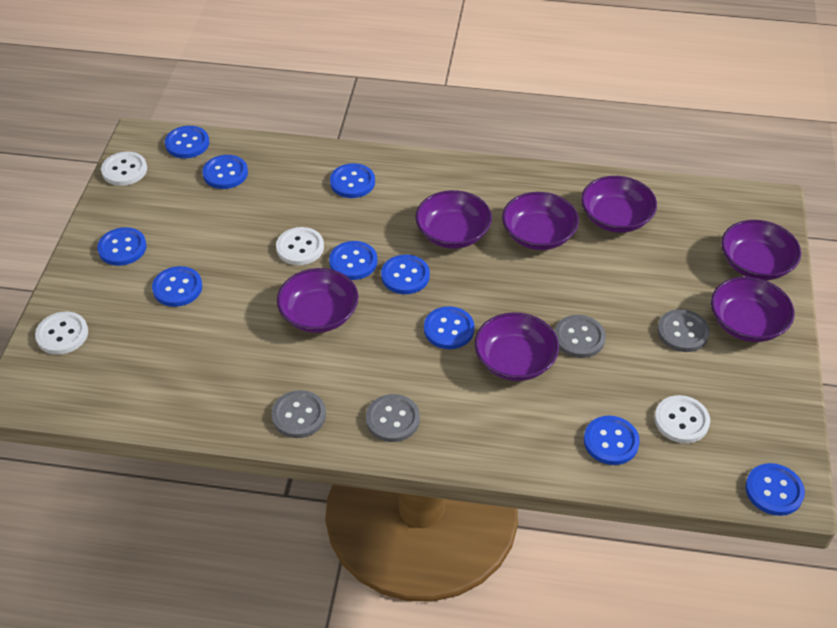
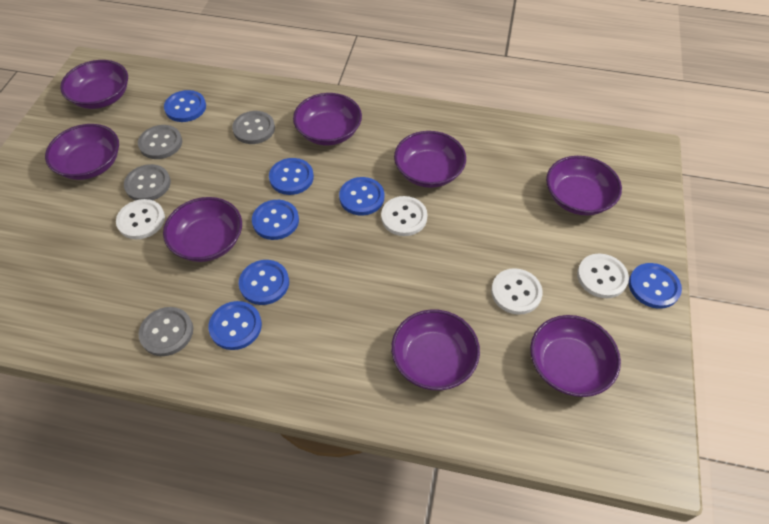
blue button: 10 -> 7
purple bowl: 7 -> 8

